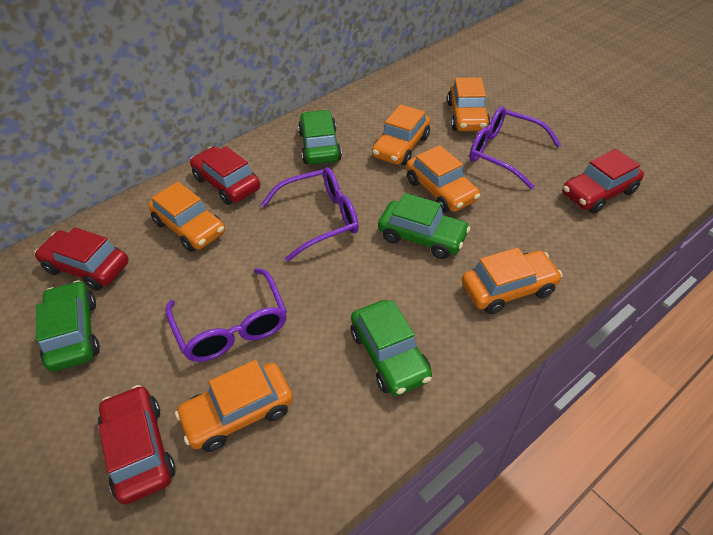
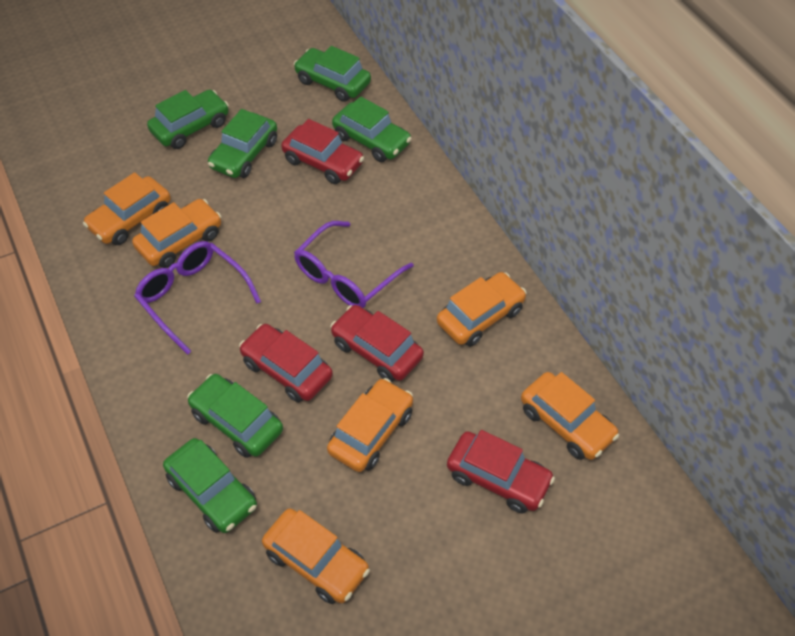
green car: 4 -> 6
purple glasses: 3 -> 2

